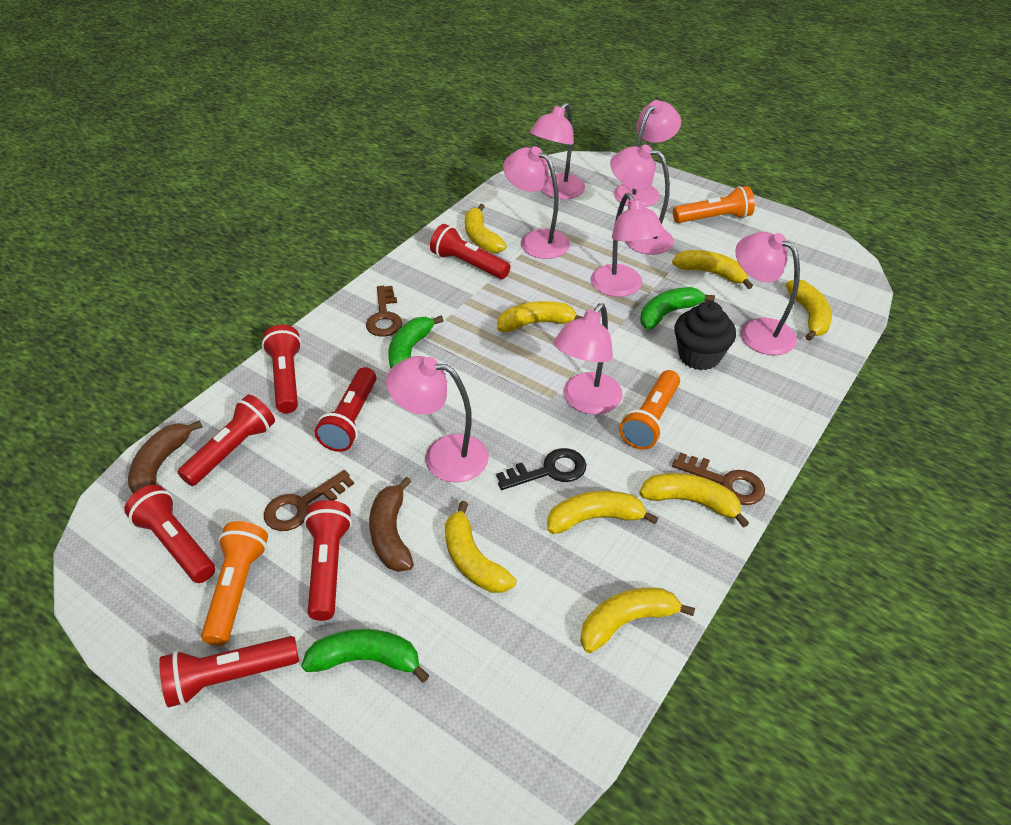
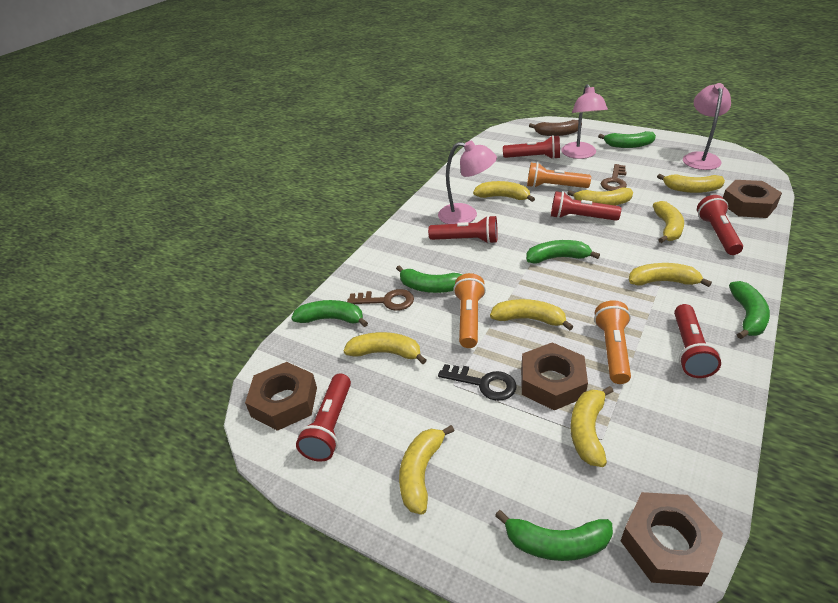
black cupcake: 1 -> 0
brown banana: 2 -> 1
brown key: 3 -> 2
brown nut: 0 -> 4
green banana: 3 -> 6
pink lamp: 8 -> 3
red flashlight: 7 -> 6
yellow banana: 8 -> 9

